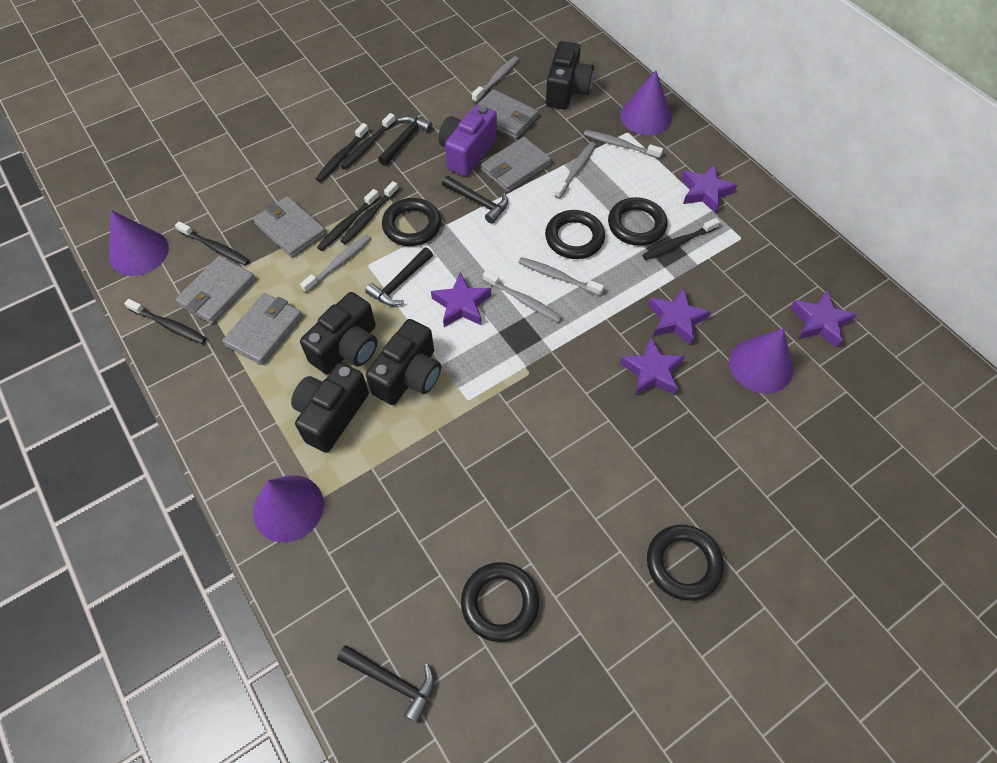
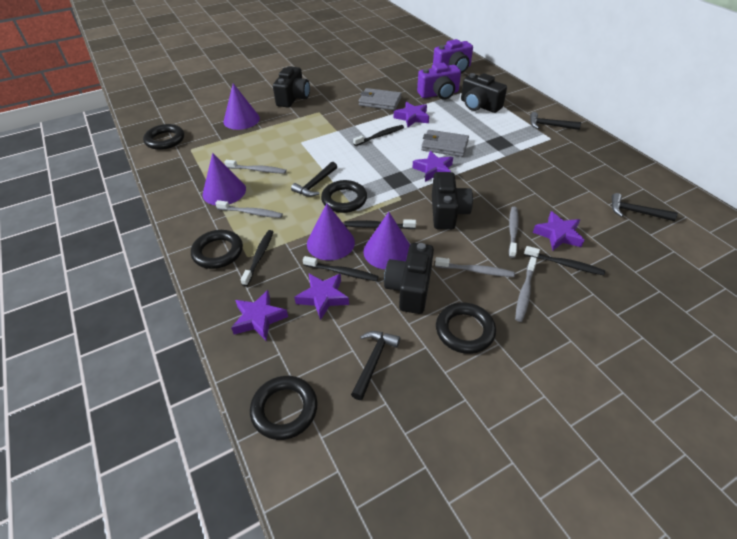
black toothbrush: 7 -> 5
grey toothbrush: 6 -> 5
grey wallet: 5 -> 2
purple camera: 1 -> 2

